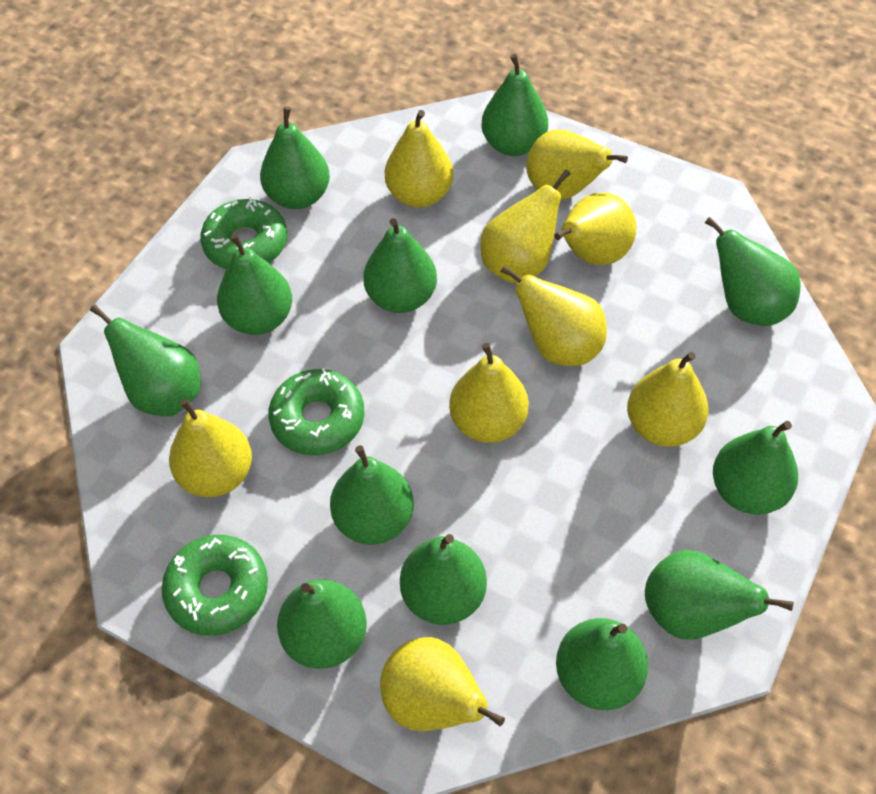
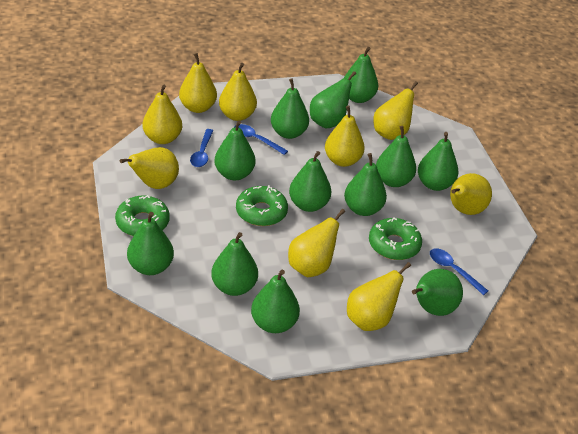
blue spoon: 0 -> 3

